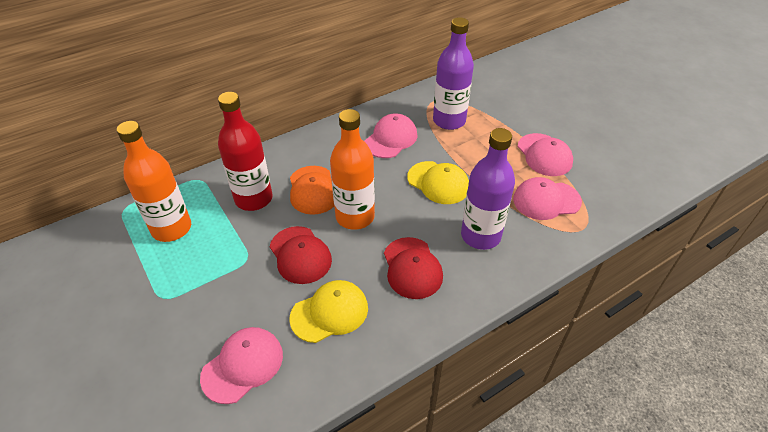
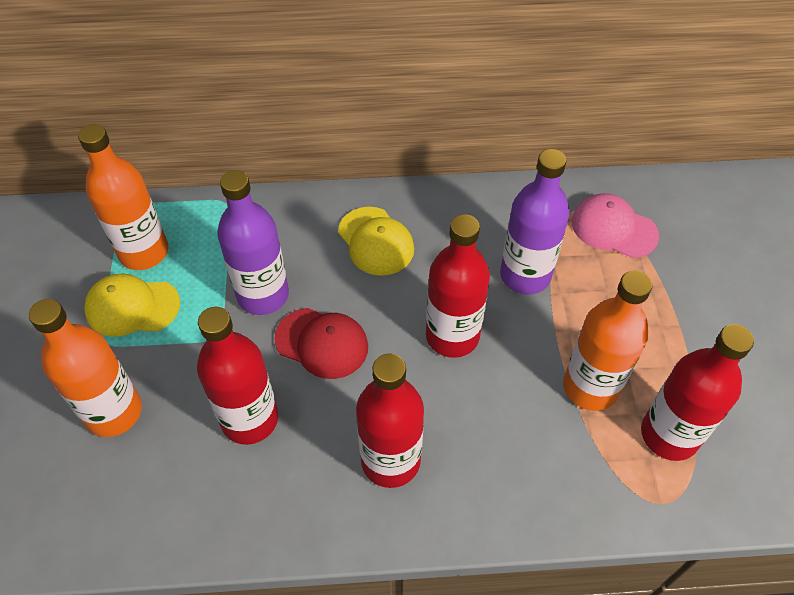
orange bottle: 2 -> 3
orange cap: 1 -> 0
pink cap: 4 -> 1
red bottle: 1 -> 4
red cap: 2 -> 1

